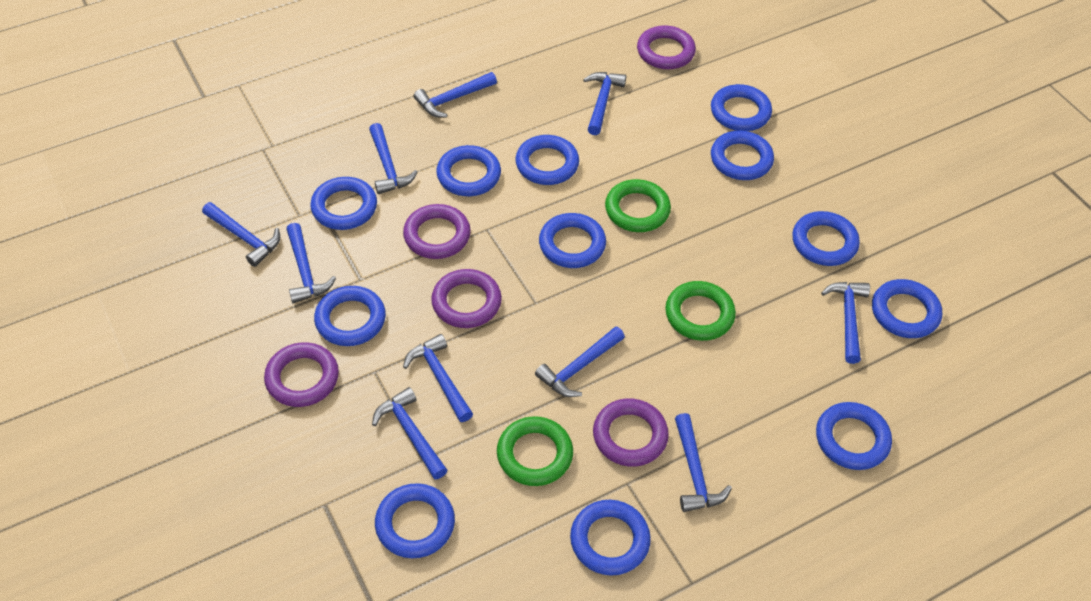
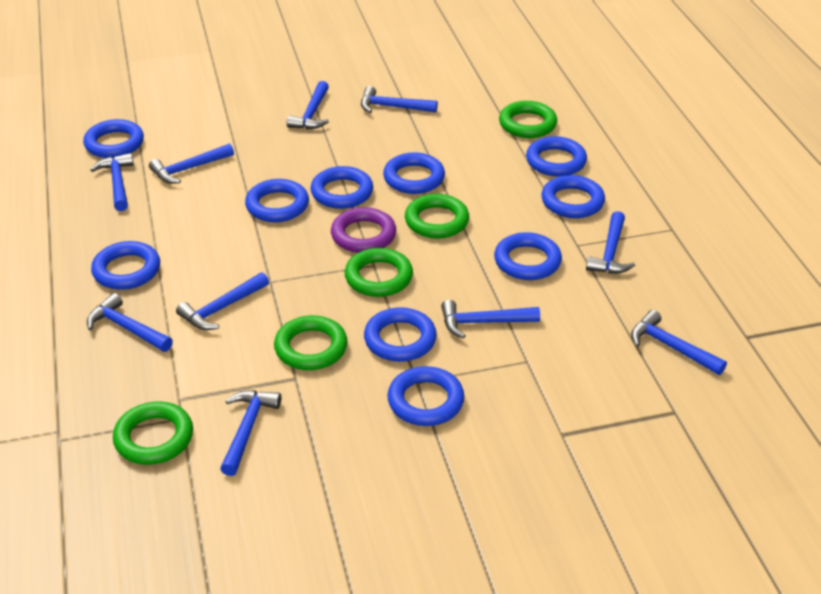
blue ring: 12 -> 10
green ring: 3 -> 5
purple ring: 5 -> 1

